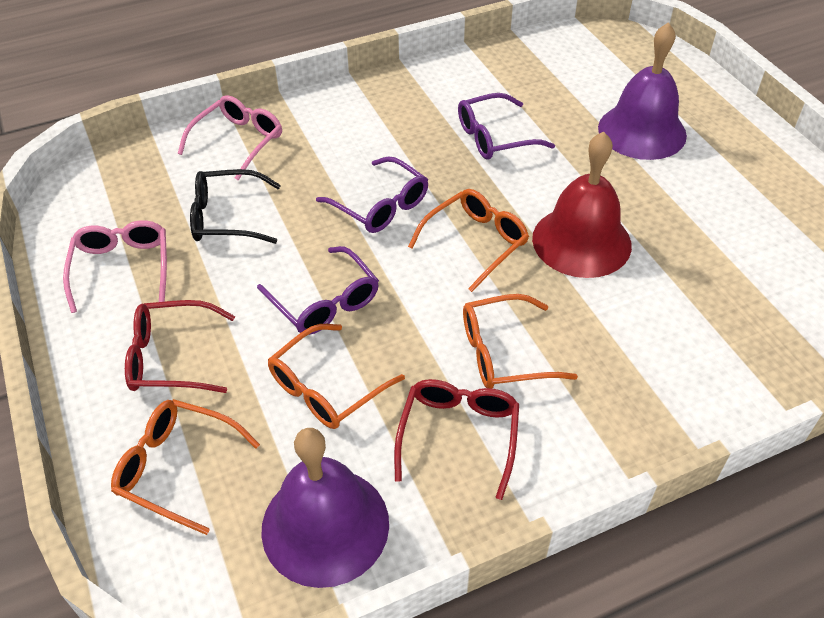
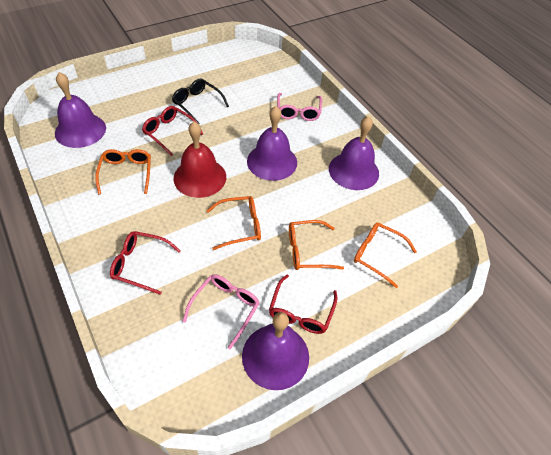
purple bell: 2 -> 4
purple glasses: 3 -> 0
red glasses: 2 -> 3

